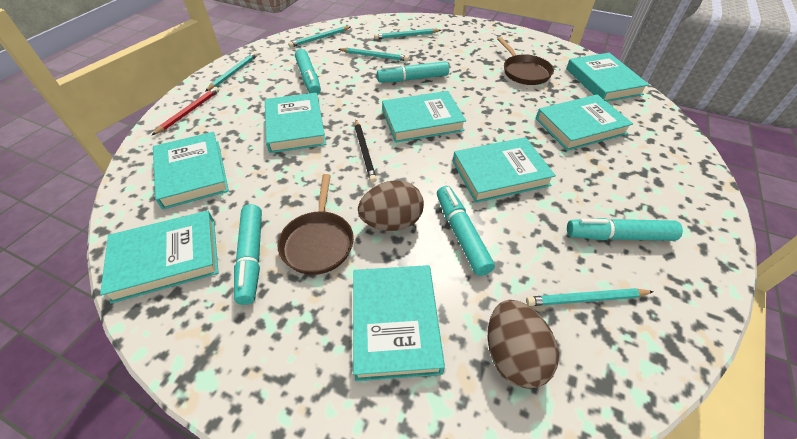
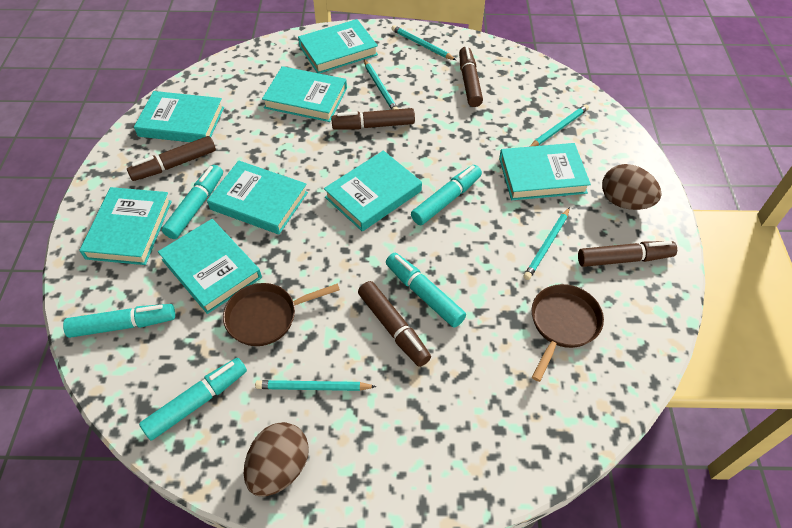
black pencil: 1 -> 0
brown marker: 0 -> 5
red pencil: 1 -> 0

